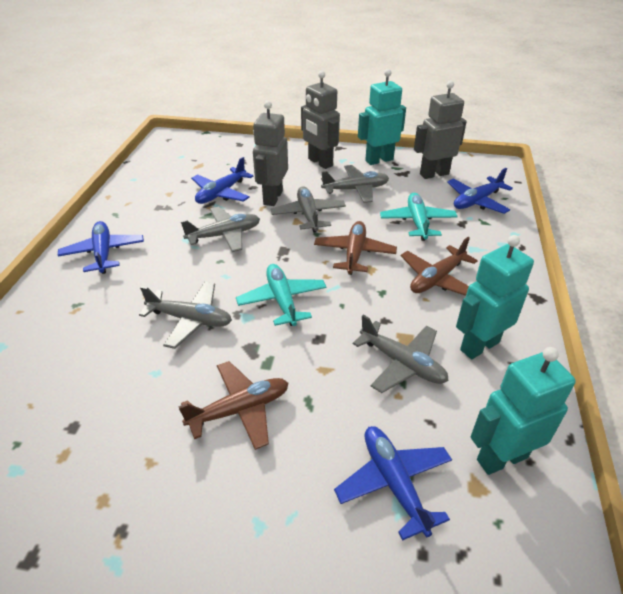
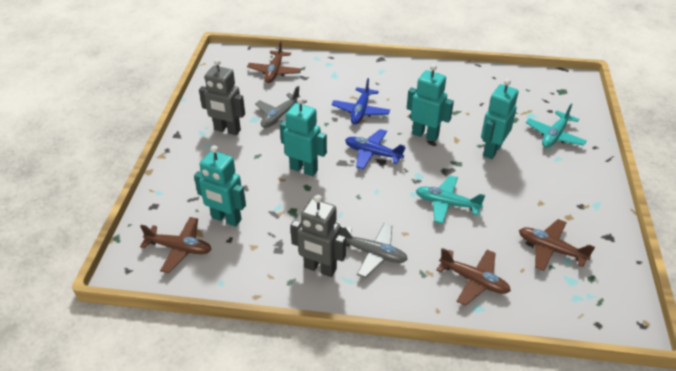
blue plane: 4 -> 2
brown plane: 3 -> 4
grey plane: 5 -> 2
grey robot: 3 -> 2
turquoise robot: 3 -> 4

